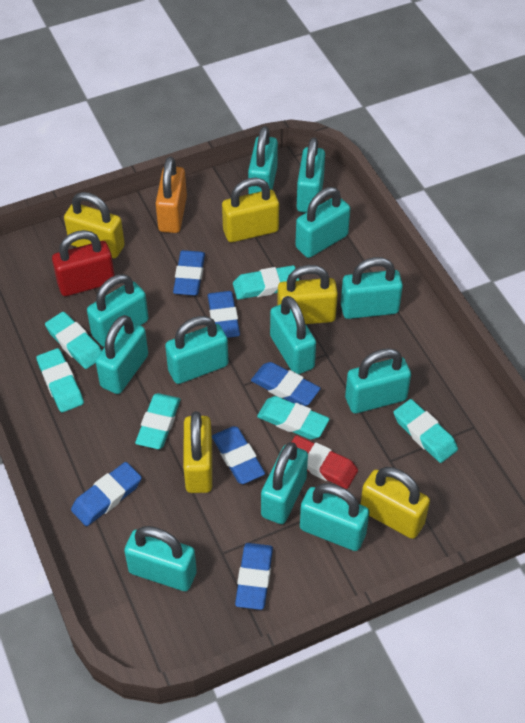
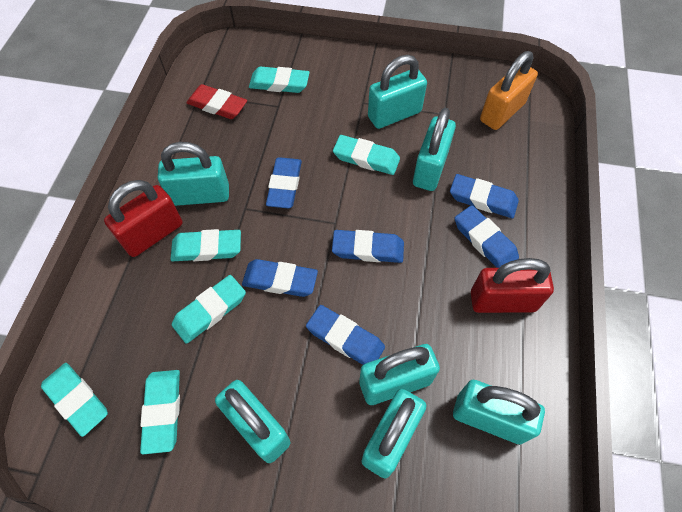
red padlock: 1 -> 2
turquoise padlock: 12 -> 7
yellow padlock: 5 -> 0

